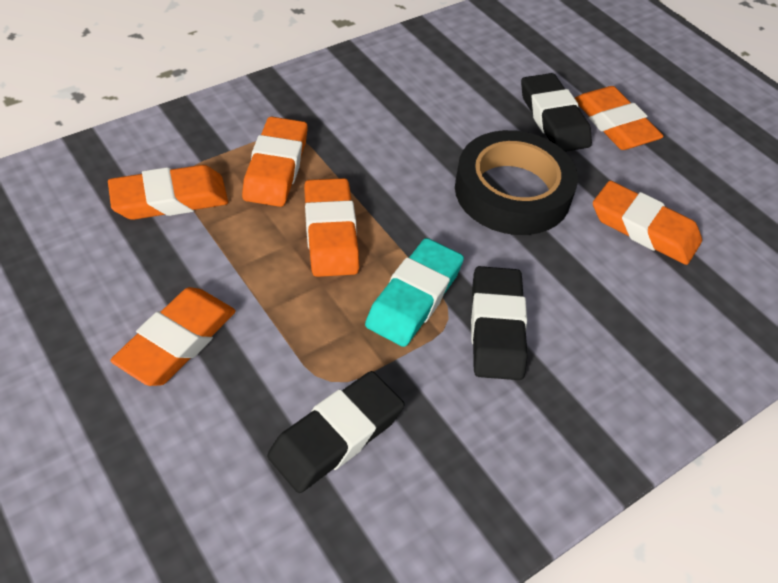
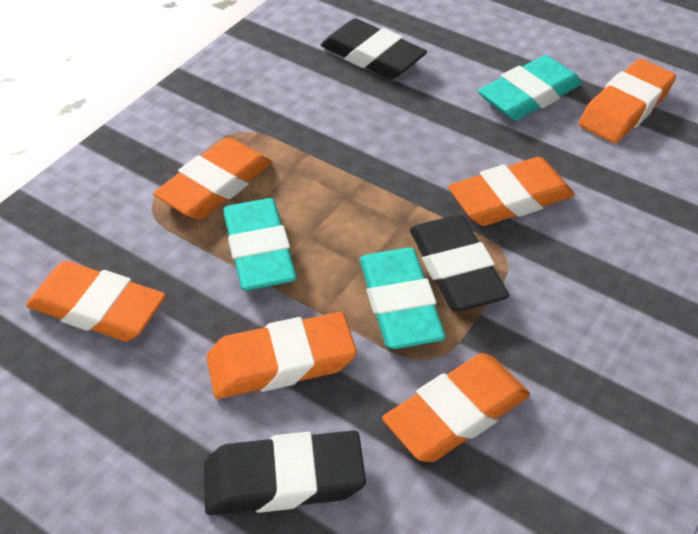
black tape: 1 -> 0
turquoise eraser: 1 -> 3

